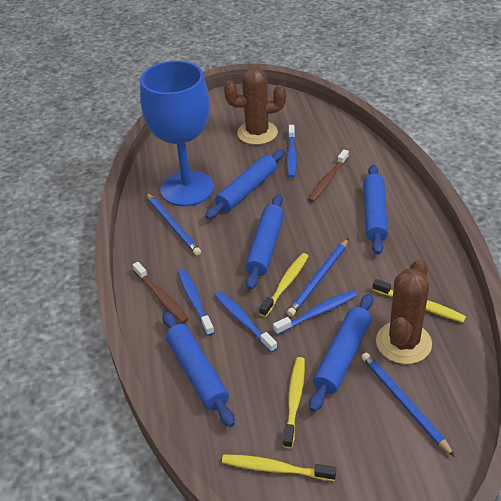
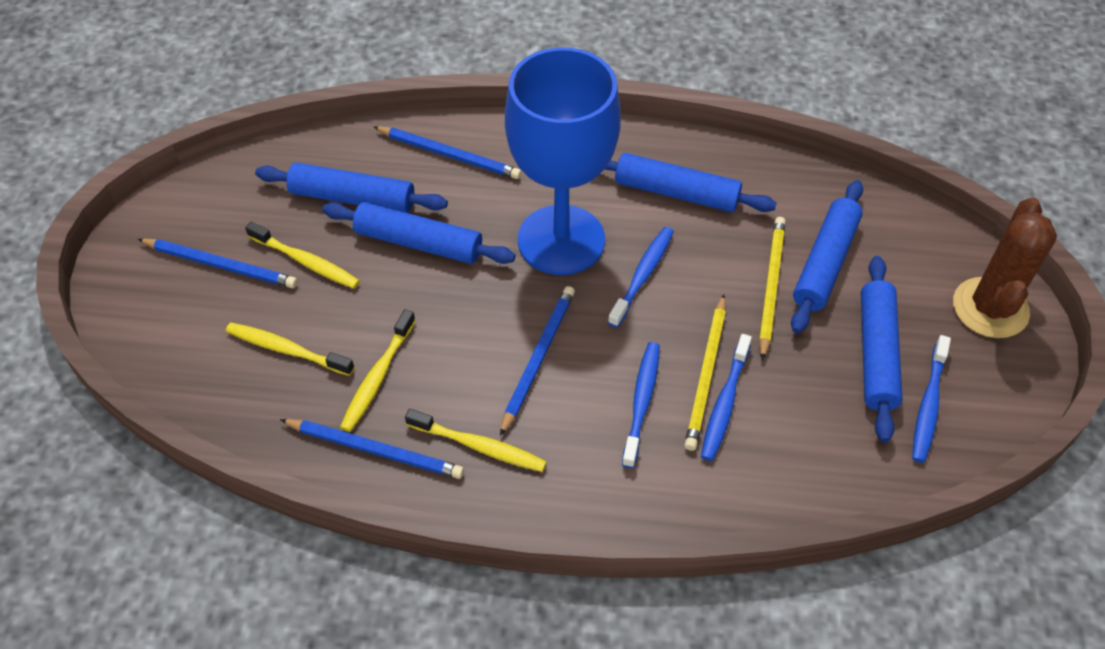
blue pencil: 3 -> 4
brown cactus: 2 -> 1
brown toothbrush: 2 -> 0
yellow pencil: 0 -> 2

